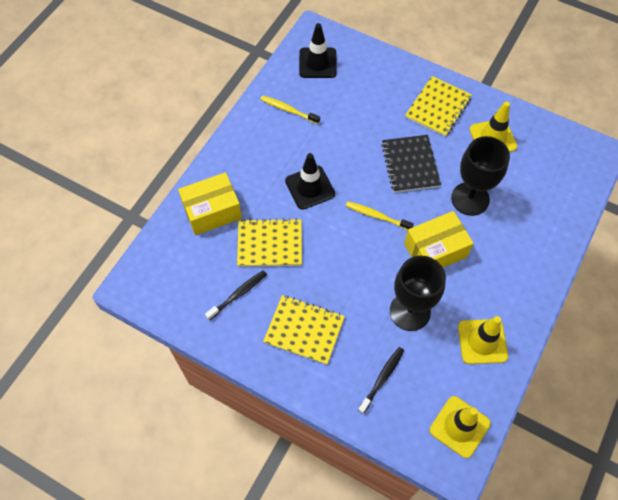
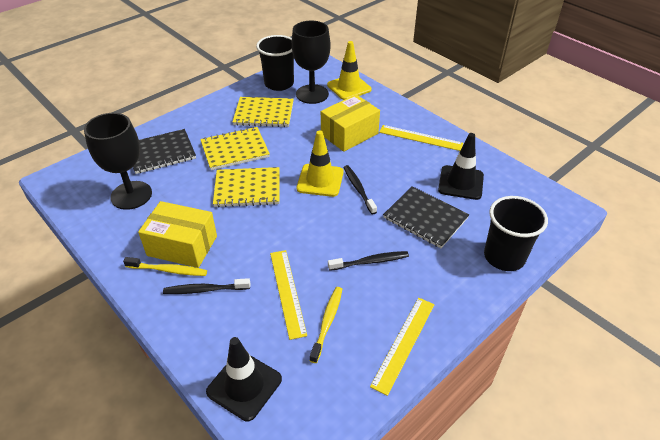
black cup: 0 -> 2
black notebook: 1 -> 2
black toothbrush: 2 -> 3
yellow ruler: 0 -> 3
yellow traffic cone: 3 -> 2

